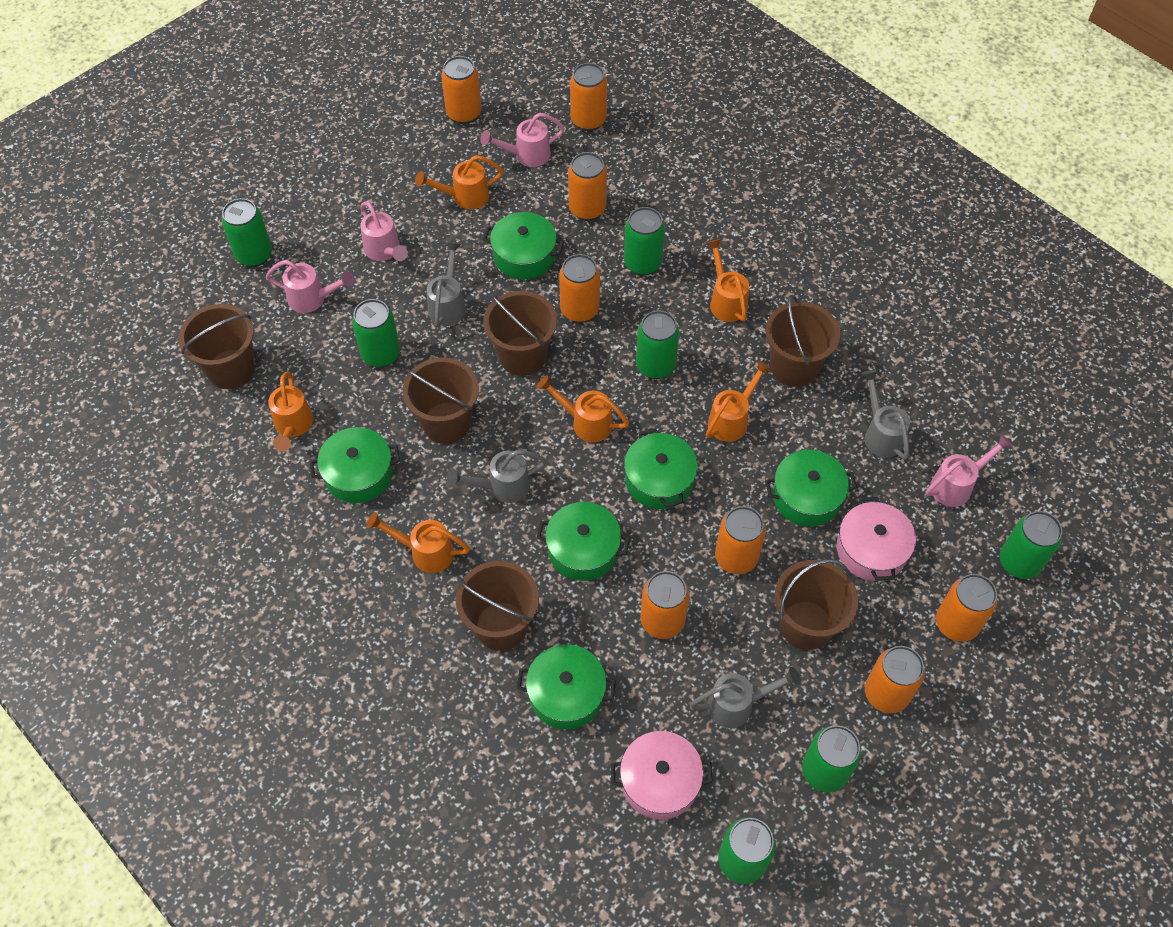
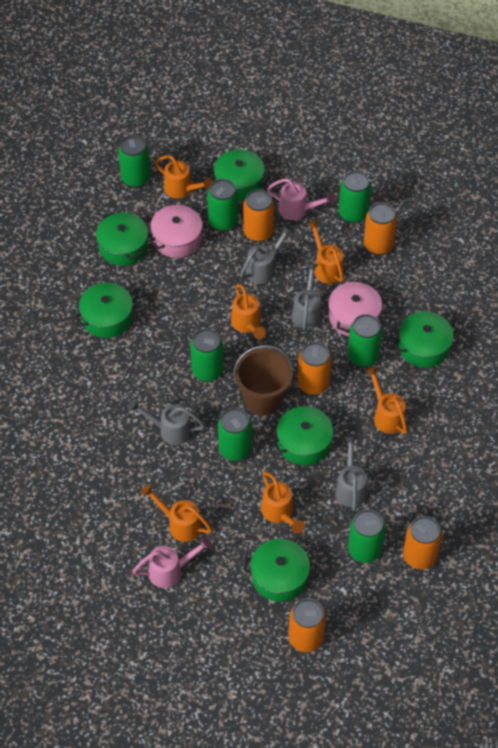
brown bucket: 6 -> 1
orange can: 8 -> 5
pink watering can: 4 -> 2

